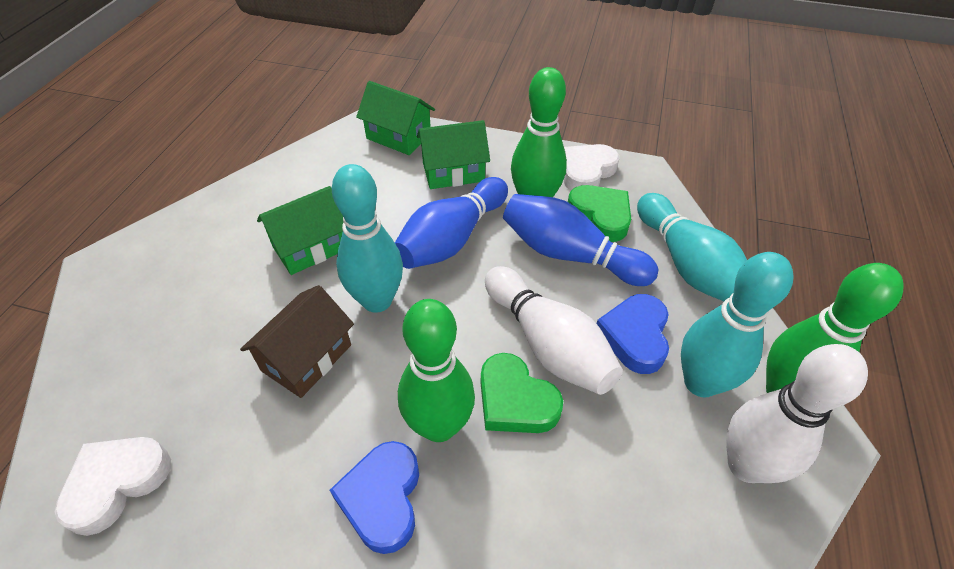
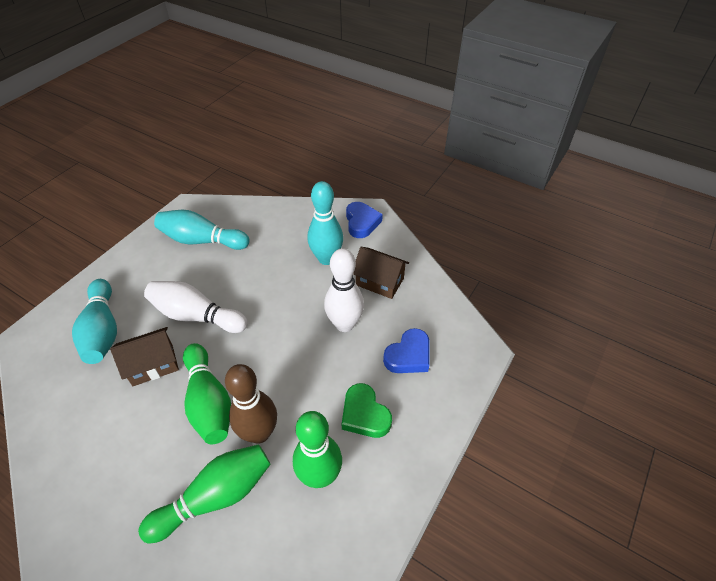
blue bowling pin: 2 -> 0
brown bowling pin: 0 -> 1
brown house: 1 -> 2
green heart: 2 -> 1
green house: 3 -> 0
white heart: 2 -> 0

